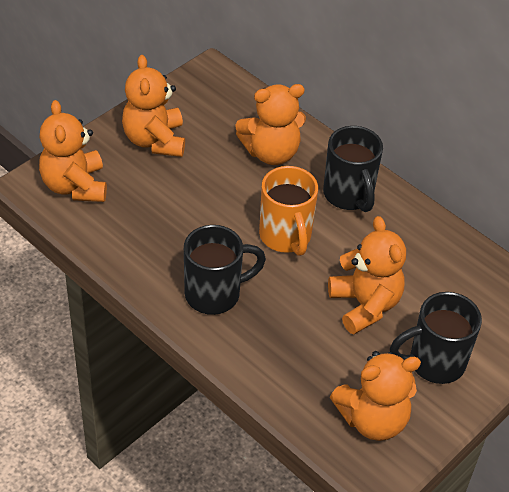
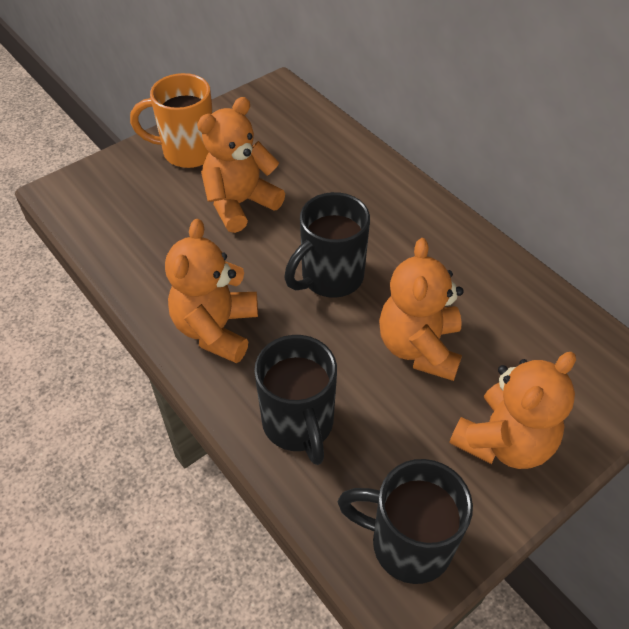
orange teddy bear: 5 -> 4

